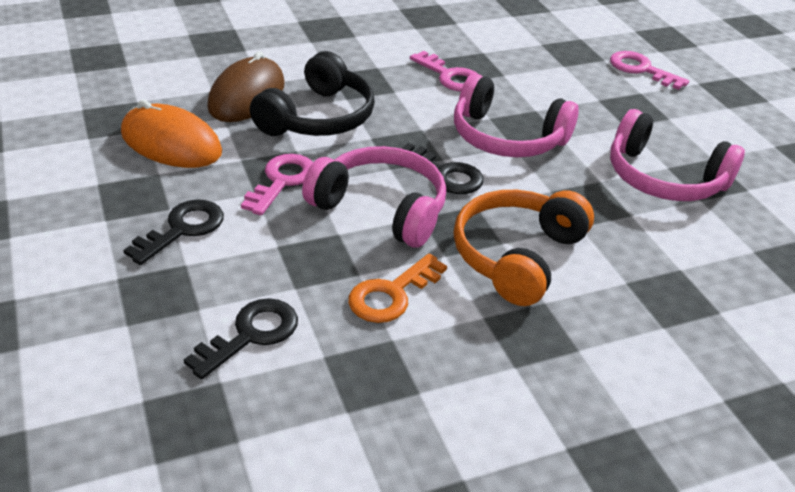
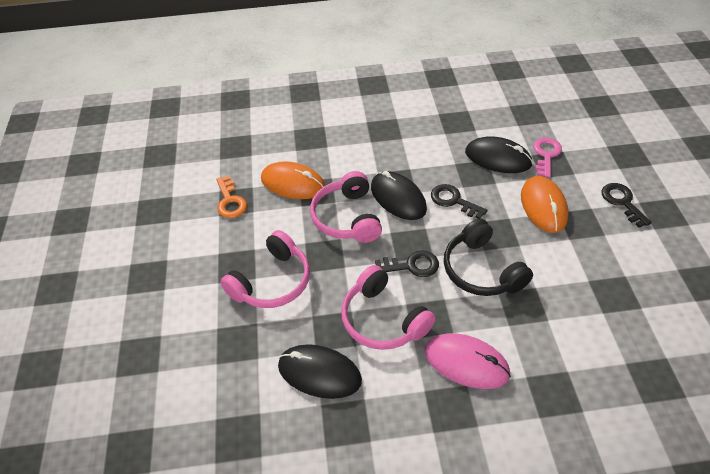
black mouse: 0 -> 3
brown mouse: 1 -> 0
orange headphones: 1 -> 0
orange mouse: 1 -> 2
pink key: 3 -> 1
pink mouse: 0 -> 1

